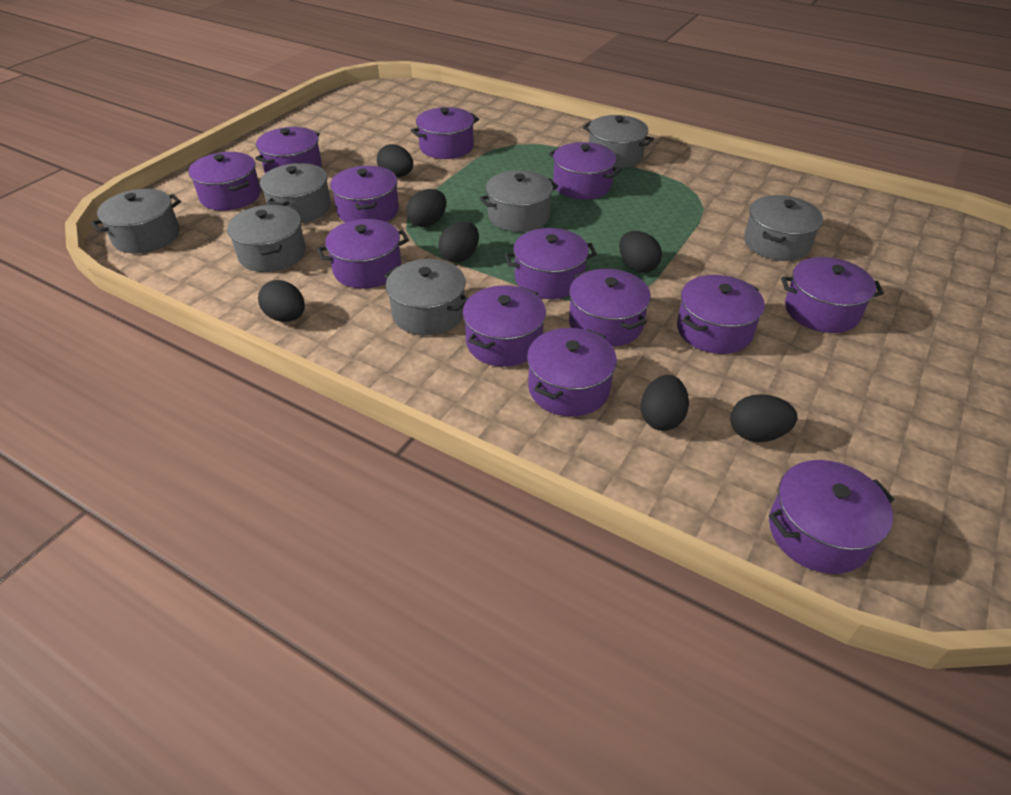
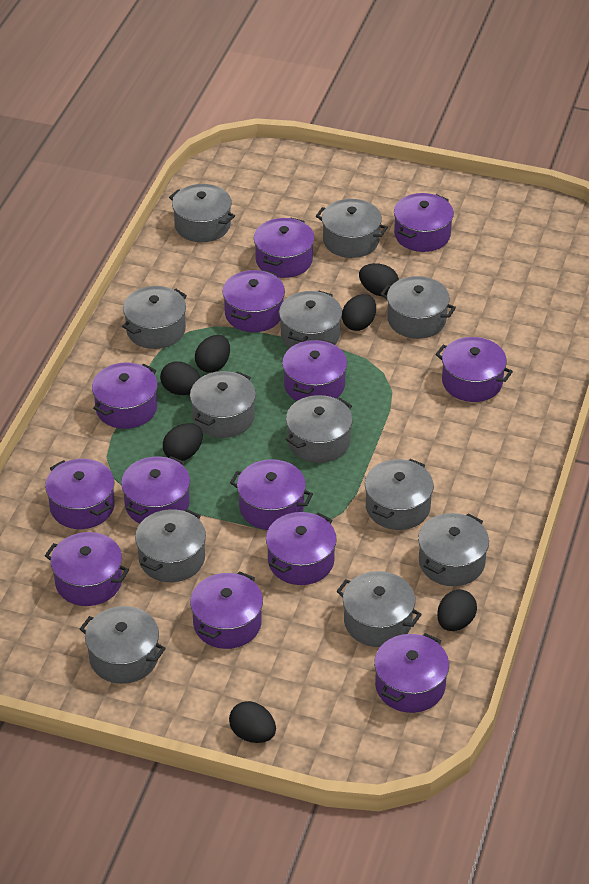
grey pot: 7 -> 12

